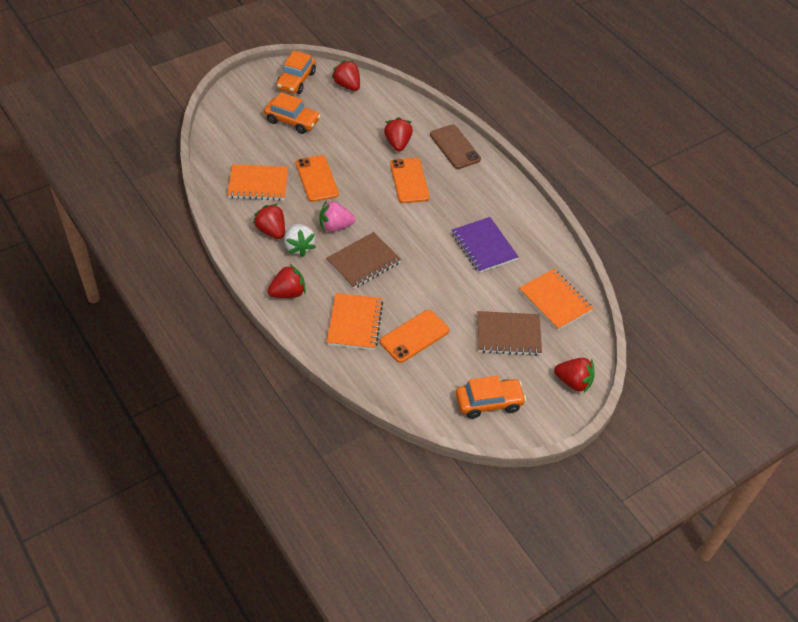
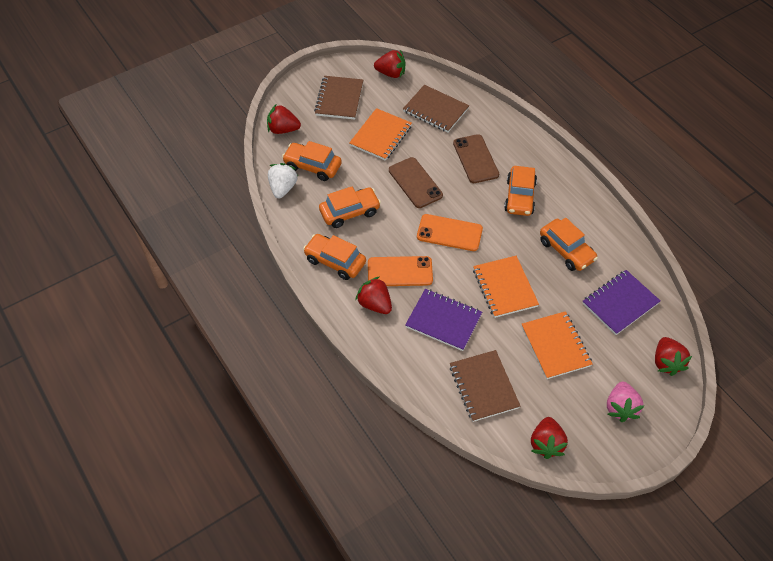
brown notebook: 2 -> 3
brown phone: 1 -> 2
orange car: 3 -> 5
orange phone: 3 -> 2
purple notebook: 1 -> 2

